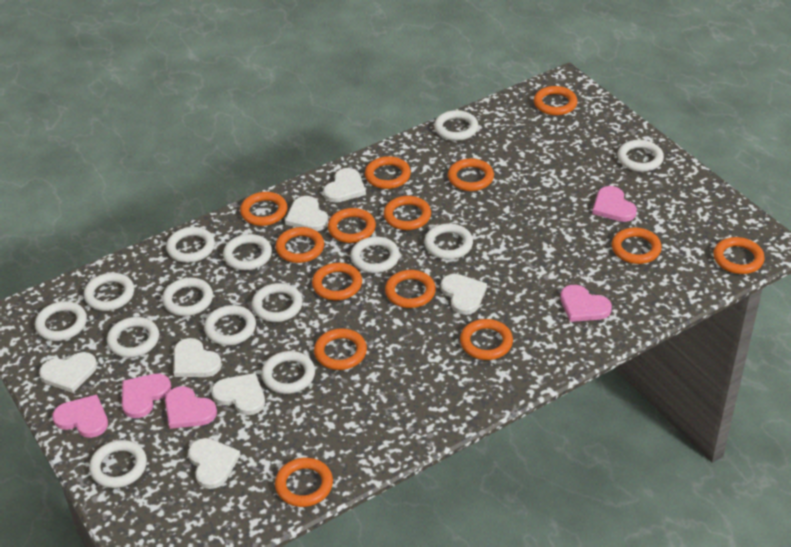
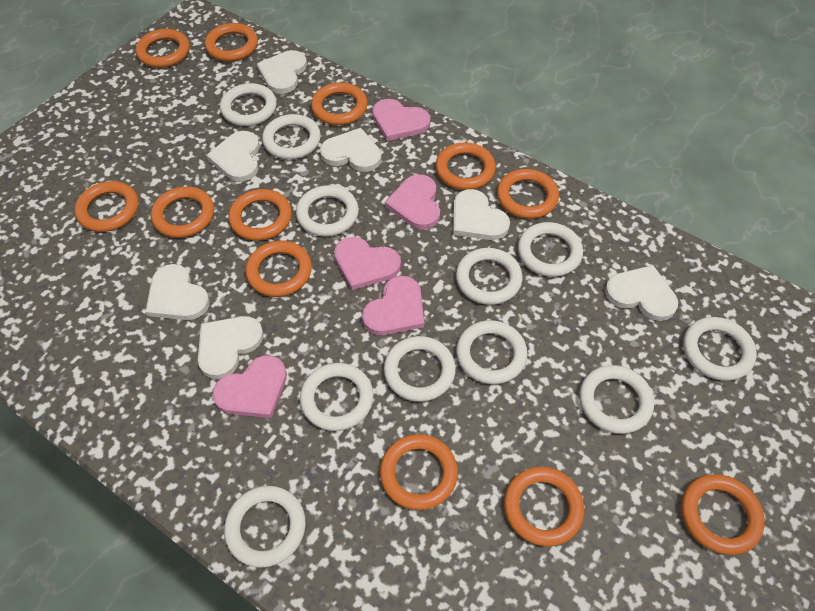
orange ring: 14 -> 12
white ring: 14 -> 11

